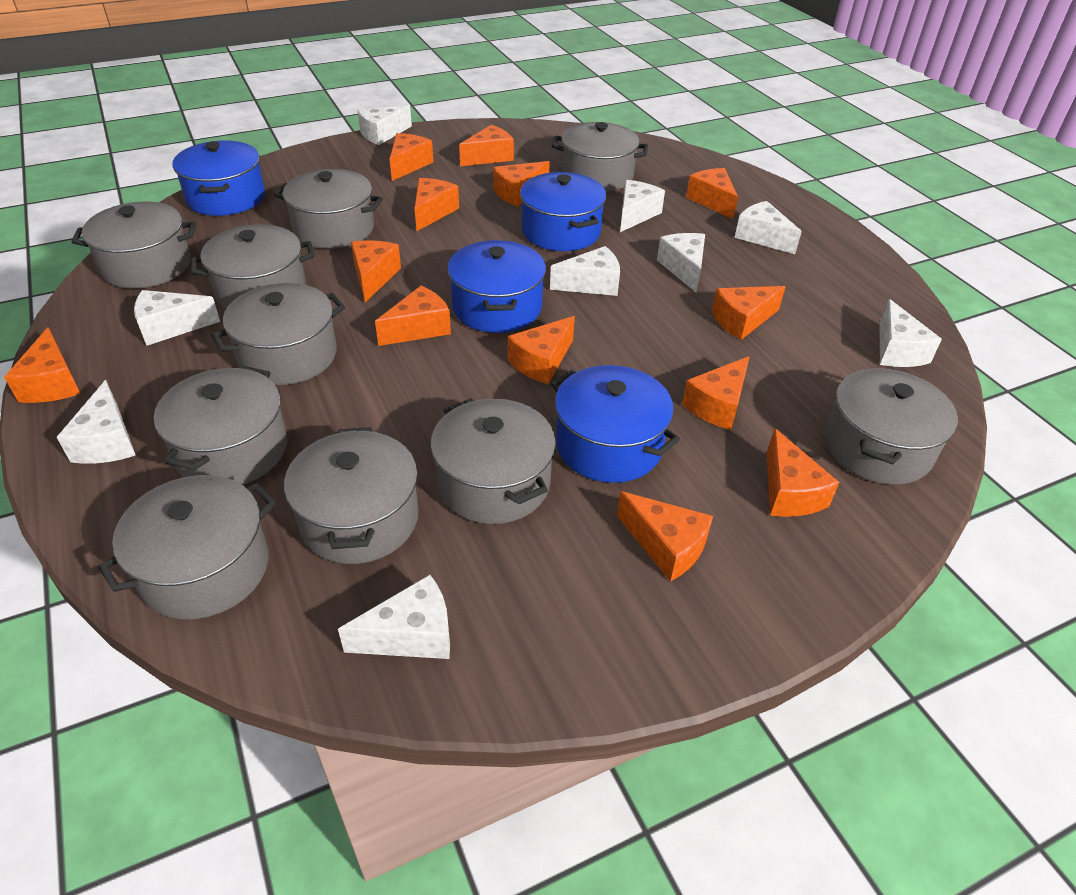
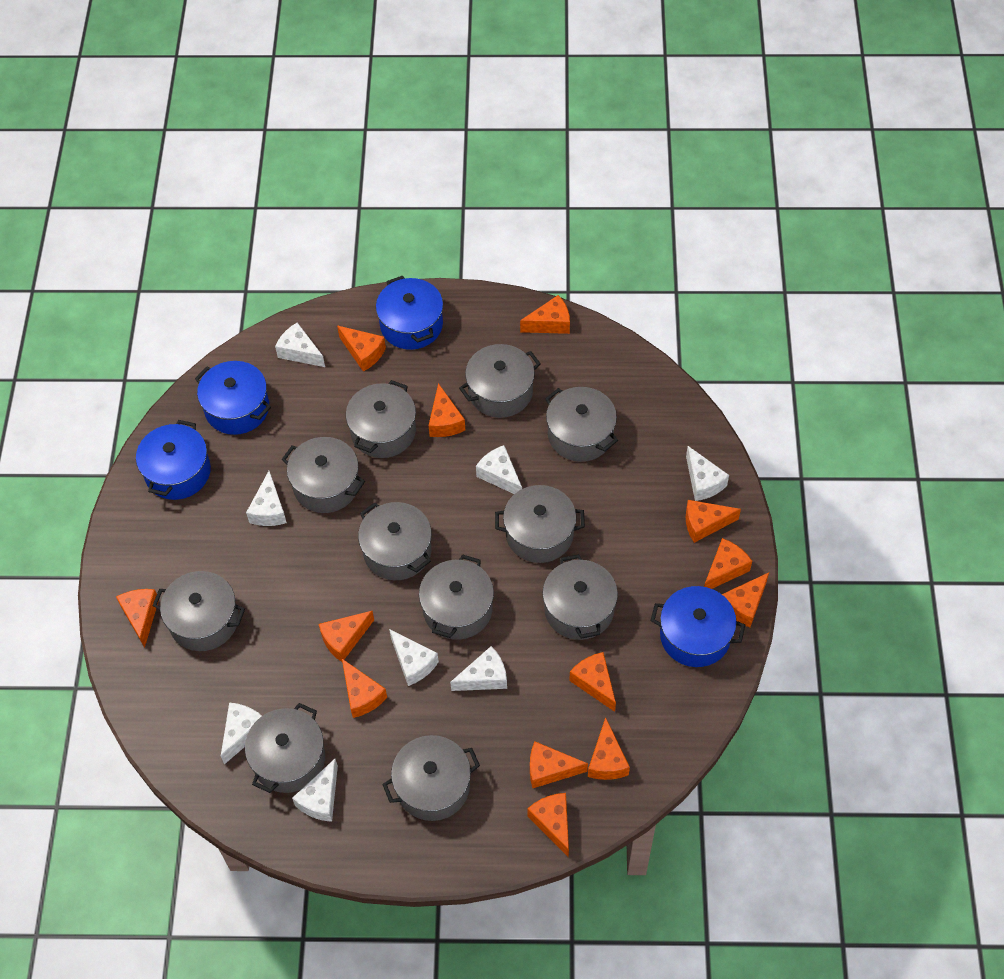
grey pot: 10 -> 11
white cheese: 9 -> 8

